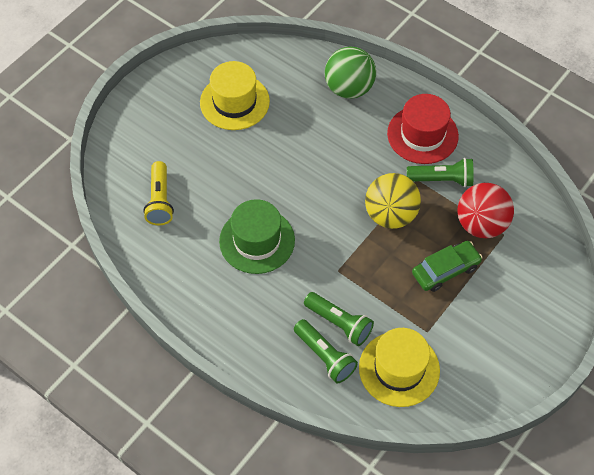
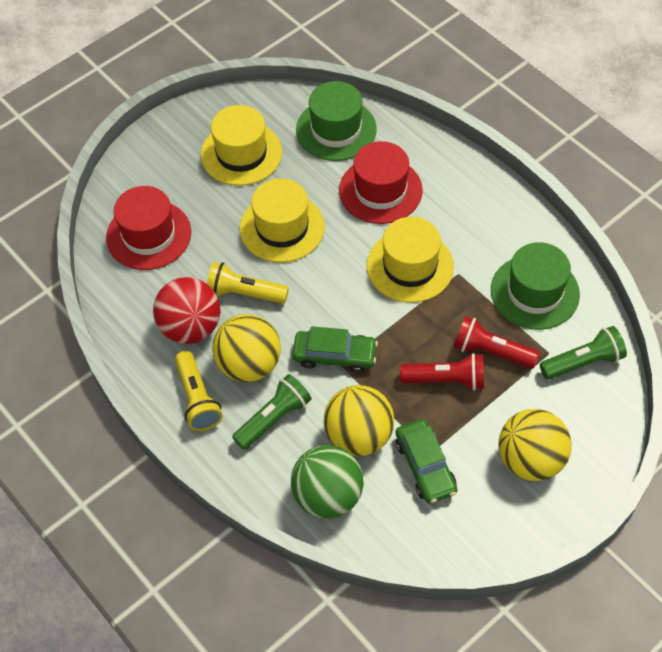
green car: 1 -> 2
green flashlight: 3 -> 2
green hat: 1 -> 2
red flashlight: 0 -> 2
red hat: 1 -> 2
yellow ball: 1 -> 3
yellow flashlight: 1 -> 2
yellow hat: 2 -> 3

